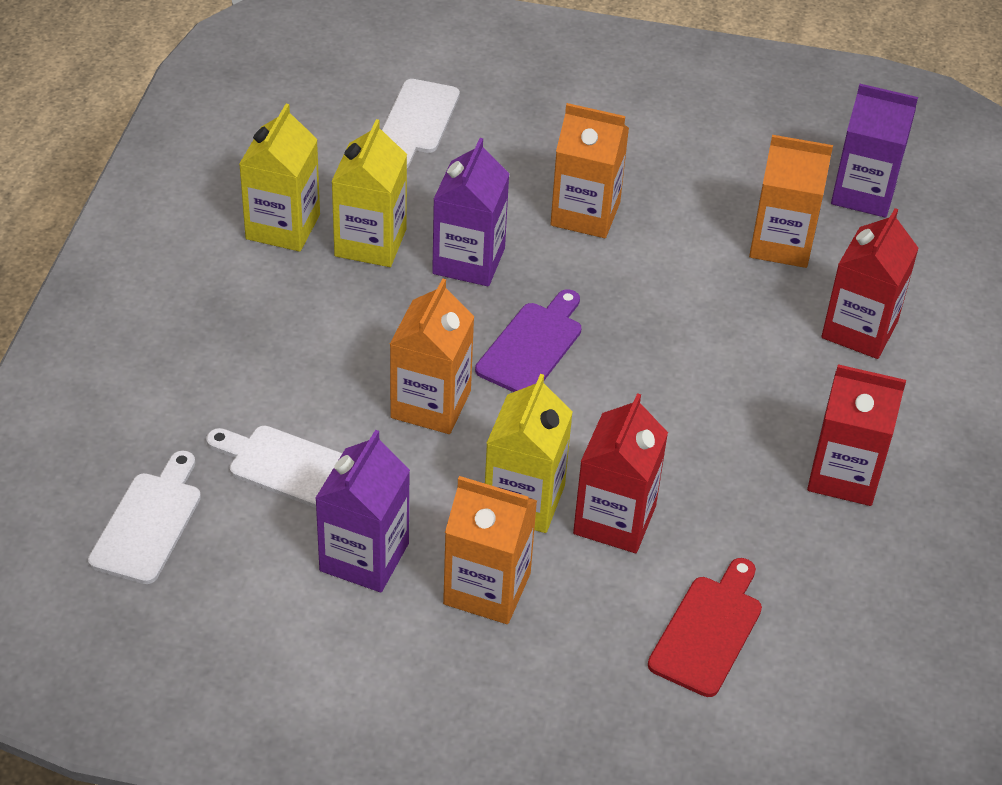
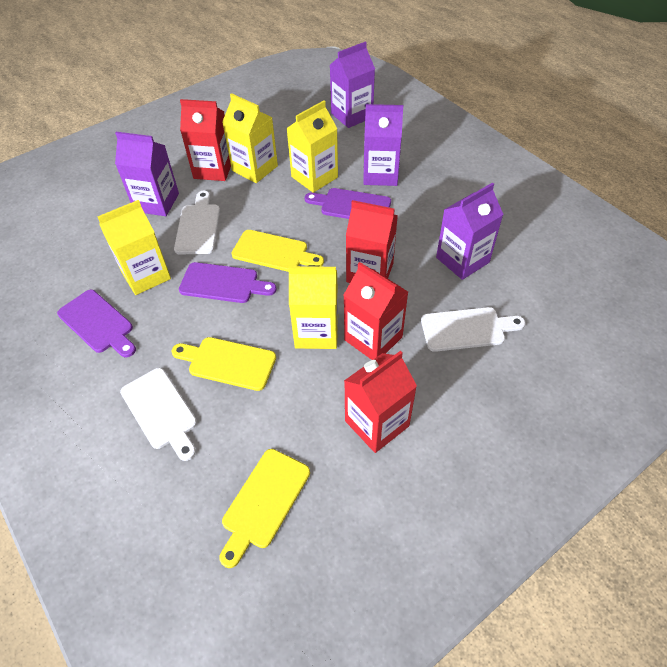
orange carton: 4 -> 0
purple carton: 3 -> 4
purple cutting board: 1 -> 3
red carton: 3 -> 4
red cutting board: 1 -> 0
yellow carton: 3 -> 4
yellow cutting board: 0 -> 3

